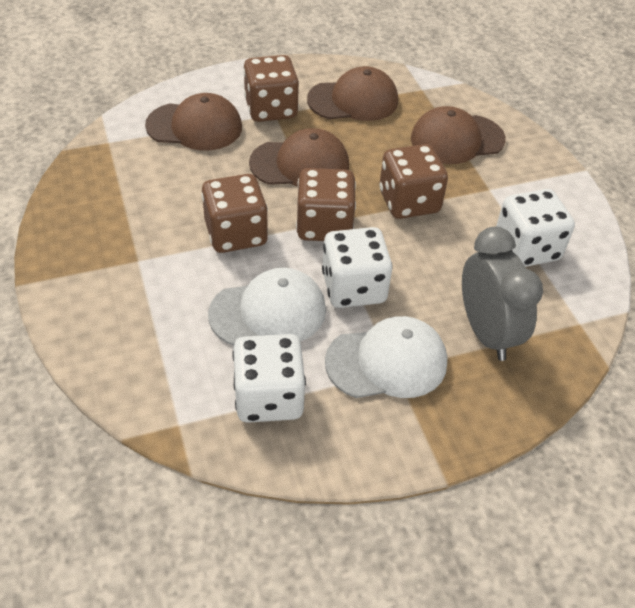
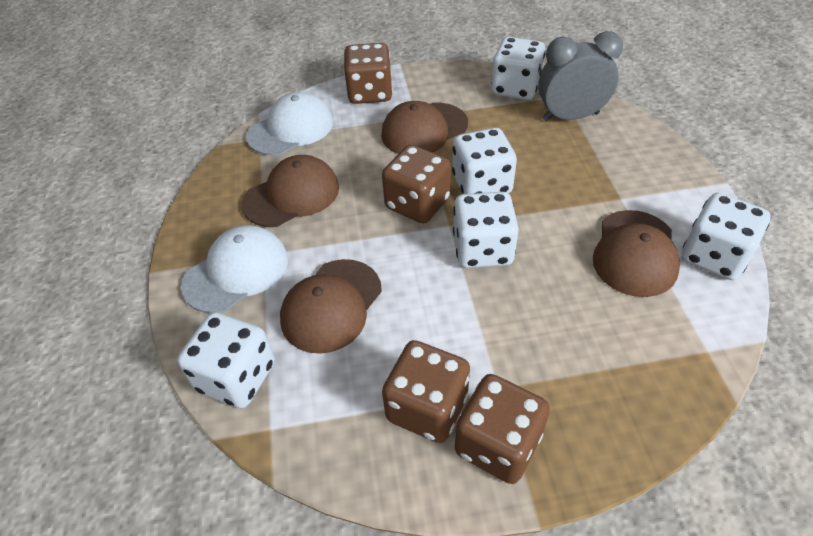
white dice: 3 -> 5

